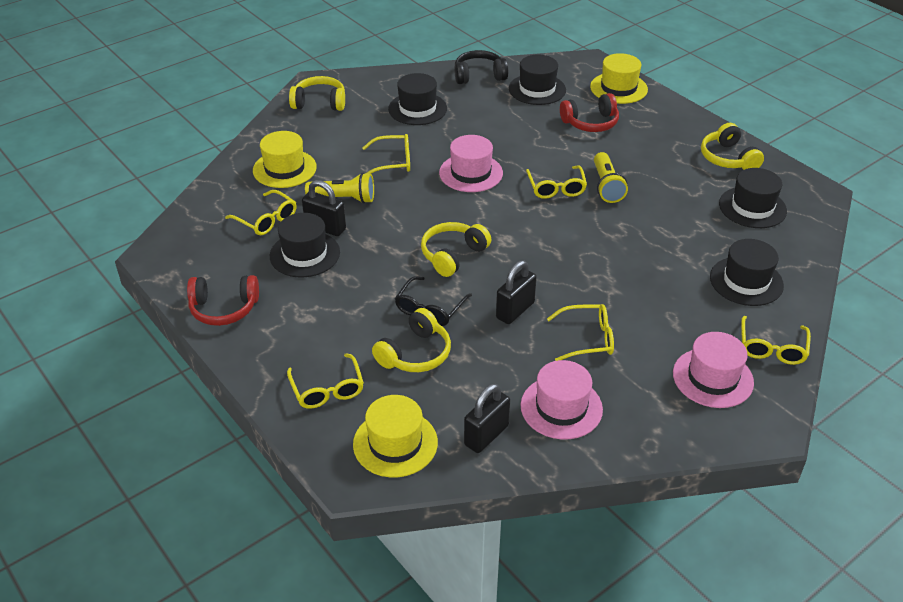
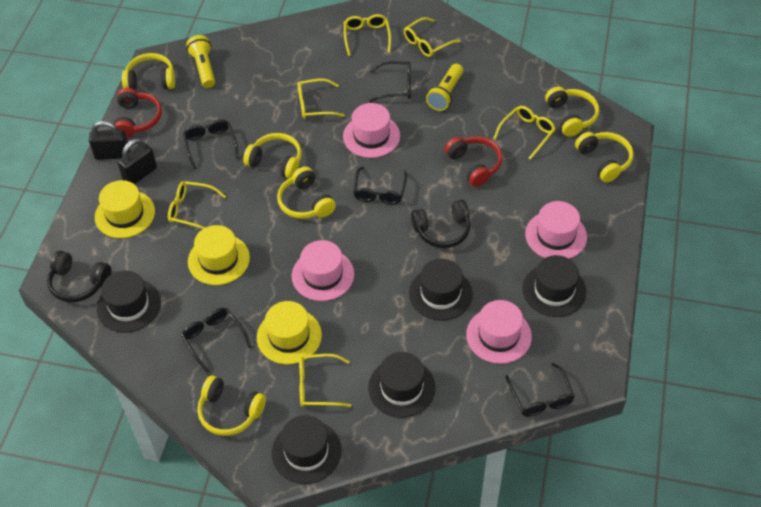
black glasses: 1 -> 5
black headphones: 1 -> 2
black padlock: 3 -> 2
pink hat: 3 -> 4
yellow headphones: 4 -> 6

